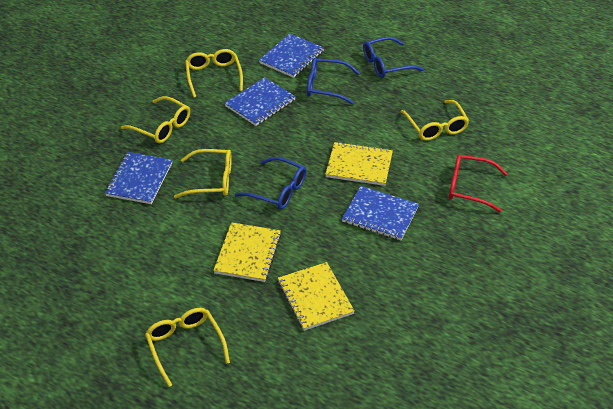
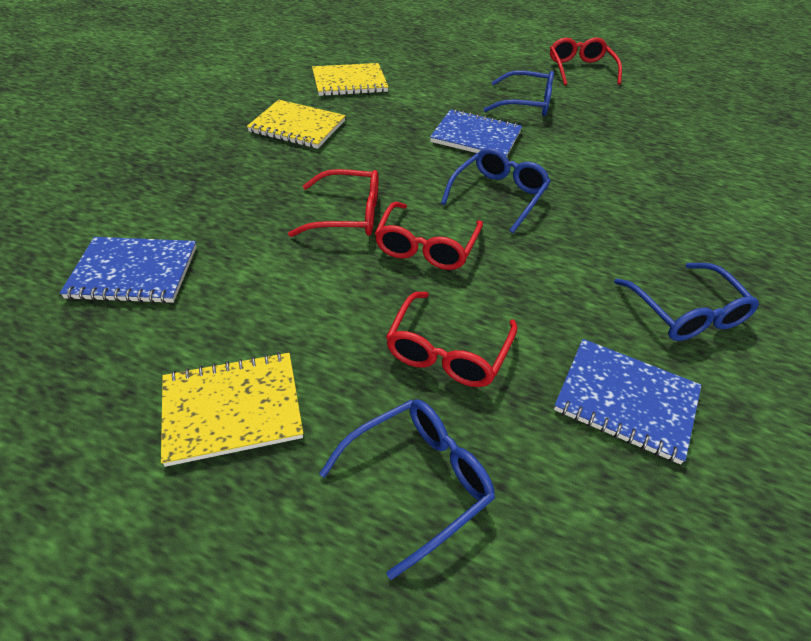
blue glasses: 3 -> 4
blue notebook: 4 -> 3
red glasses: 1 -> 4
yellow glasses: 5 -> 0

